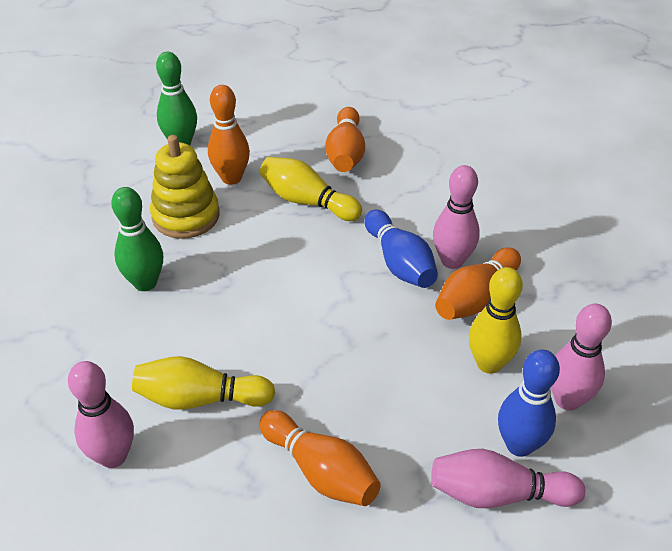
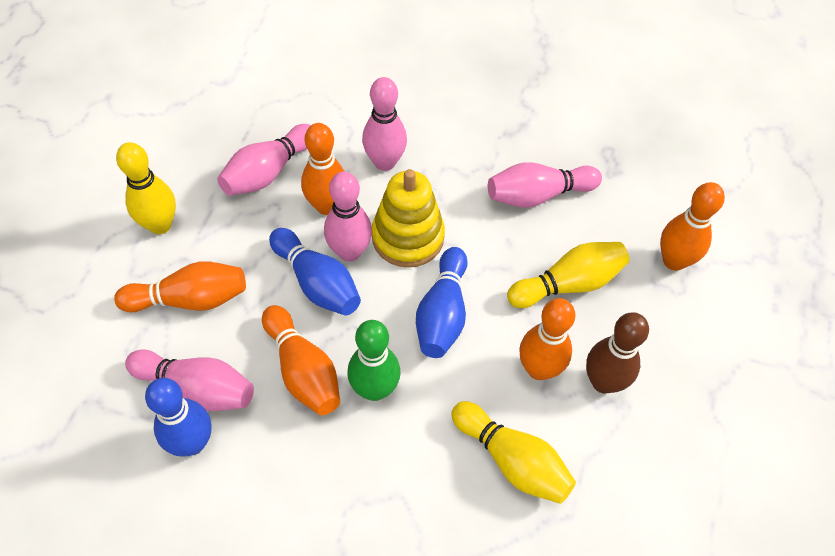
blue bowling pin: 2 -> 3
brown bowling pin: 0 -> 1
green bowling pin: 2 -> 1
orange bowling pin: 4 -> 5
pink bowling pin: 4 -> 5

